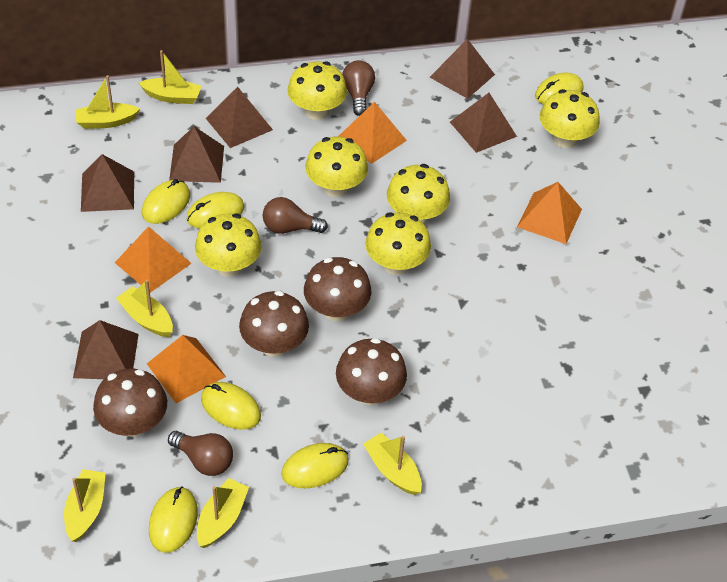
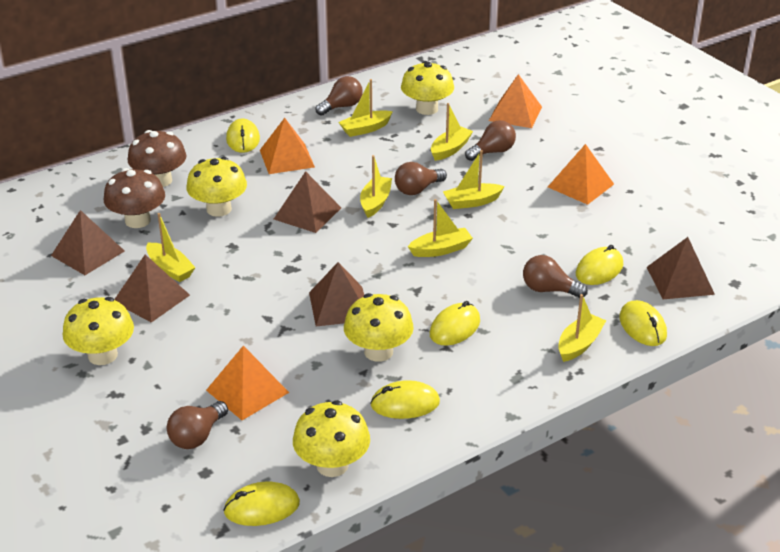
brown light bulb: 3 -> 5
brown mushroom: 4 -> 2
brown pyramid: 6 -> 5
yellow boat: 6 -> 7
yellow mushroom: 6 -> 5

